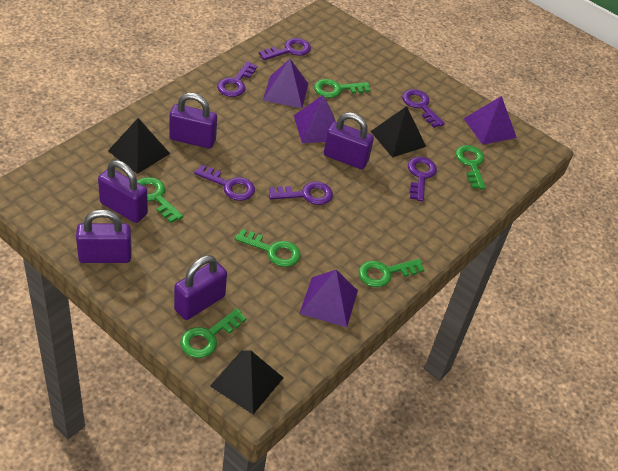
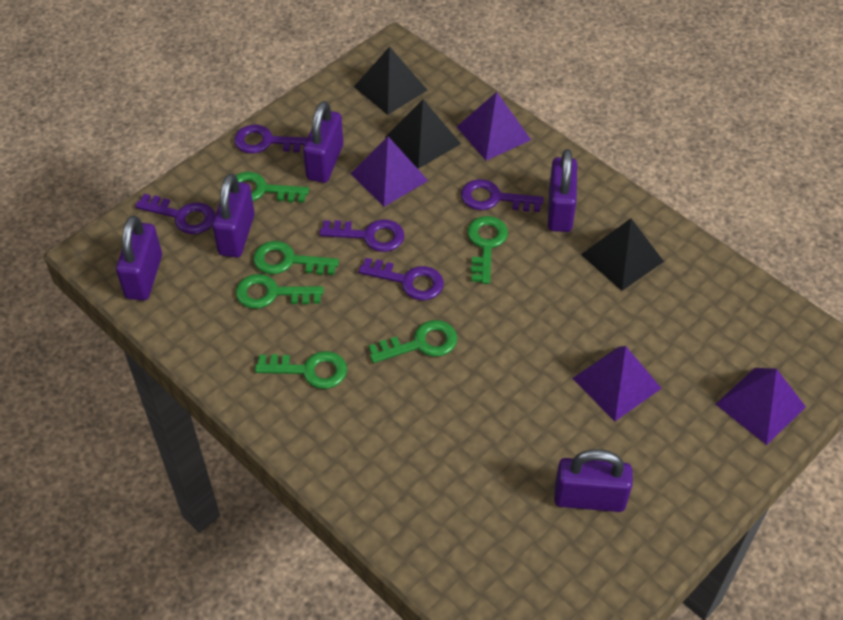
purple key: 6 -> 5

